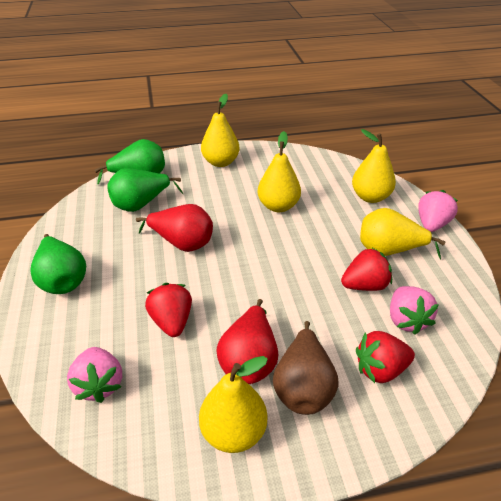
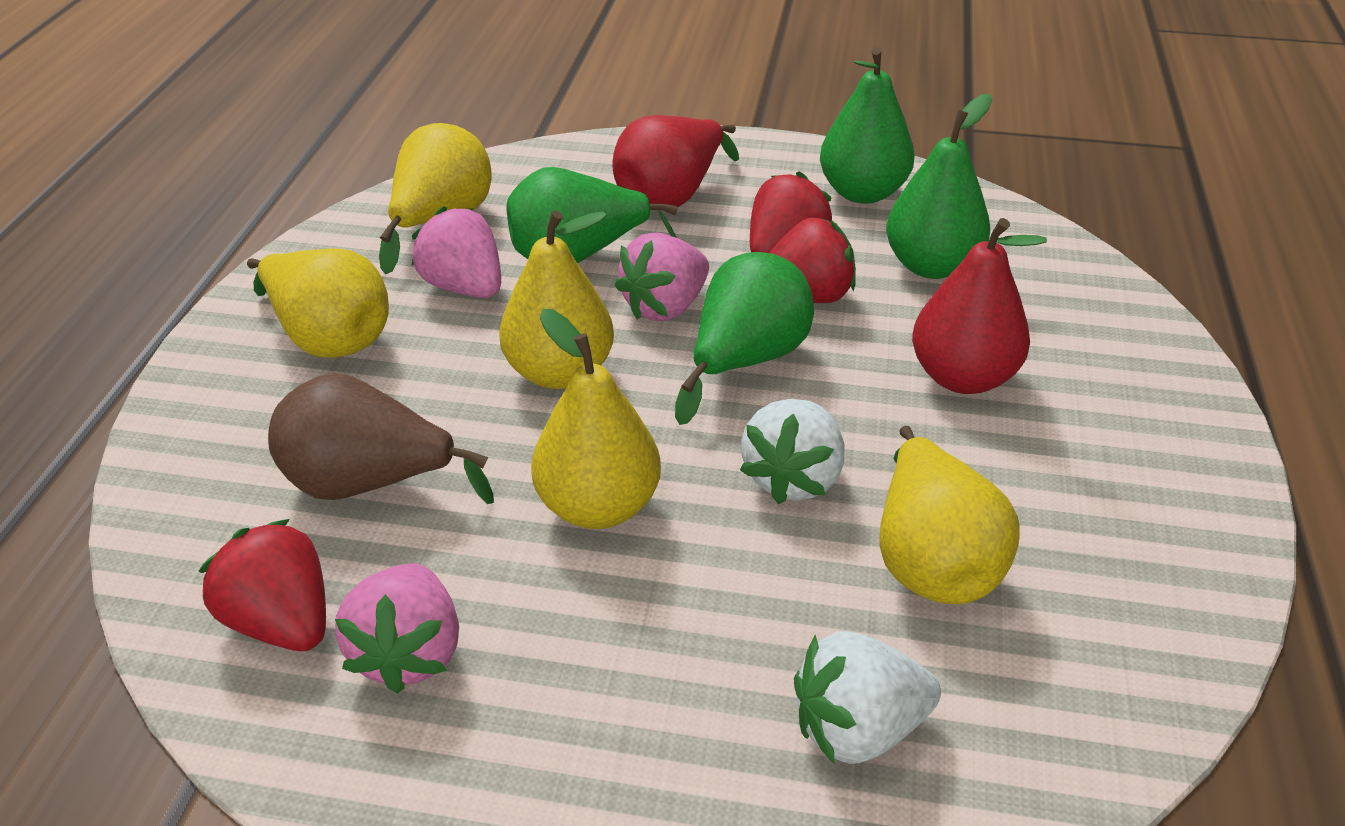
green pear: 3 -> 4
white strawberry: 0 -> 2

